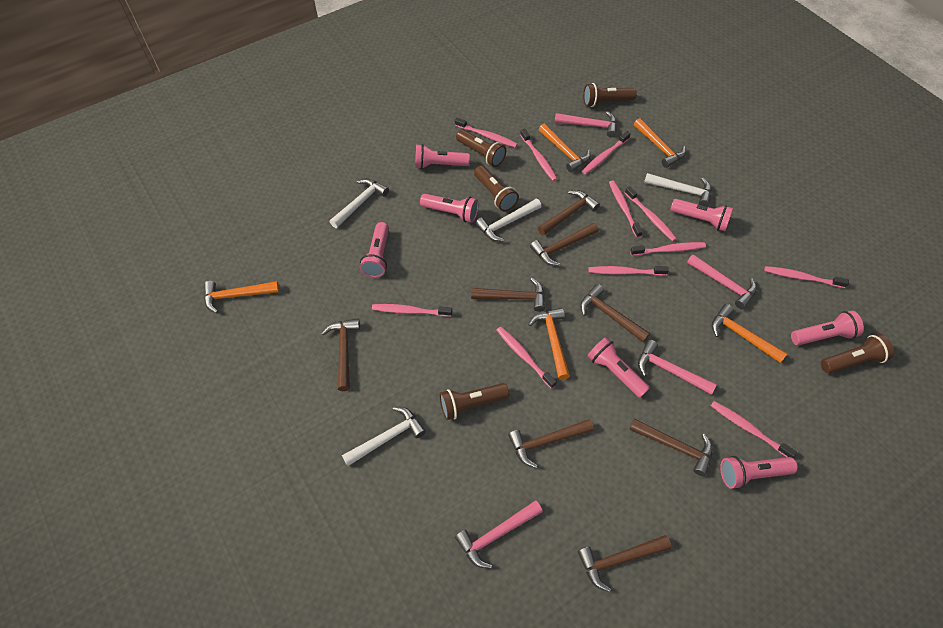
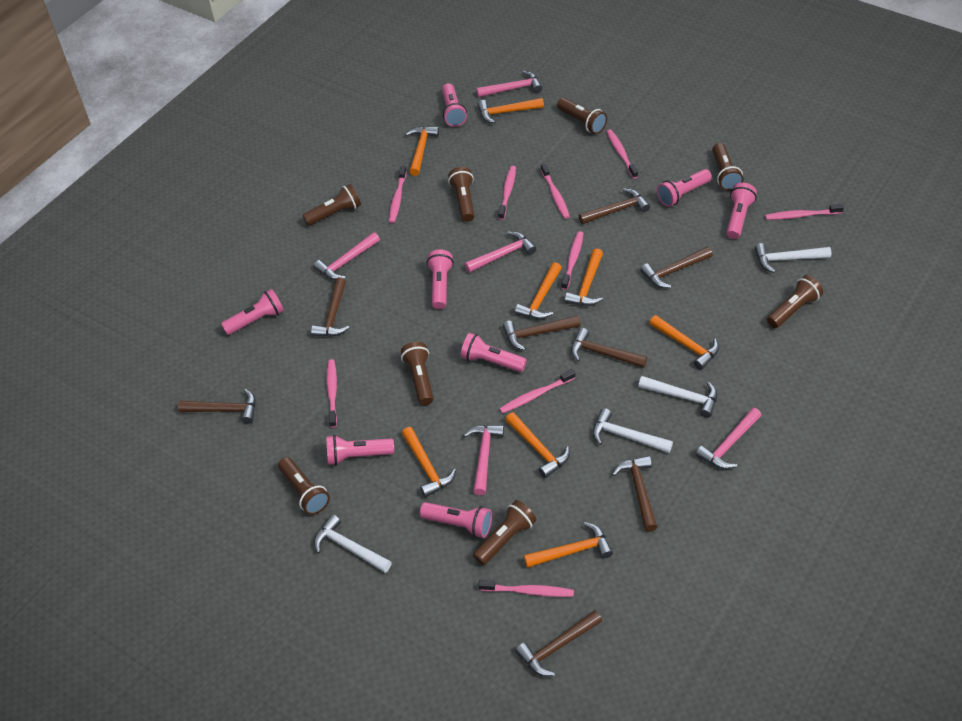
brown flashlight: 5 -> 8
orange hammer: 5 -> 8
pink flashlight: 7 -> 8
pink hammer: 4 -> 5
pink toothbrush: 11 -> 9

